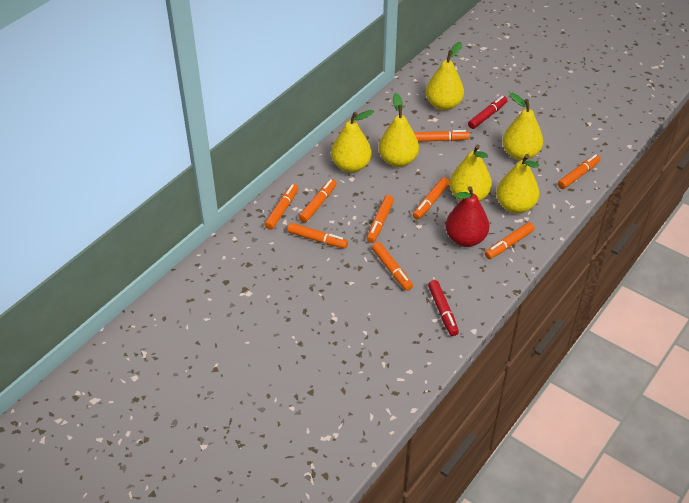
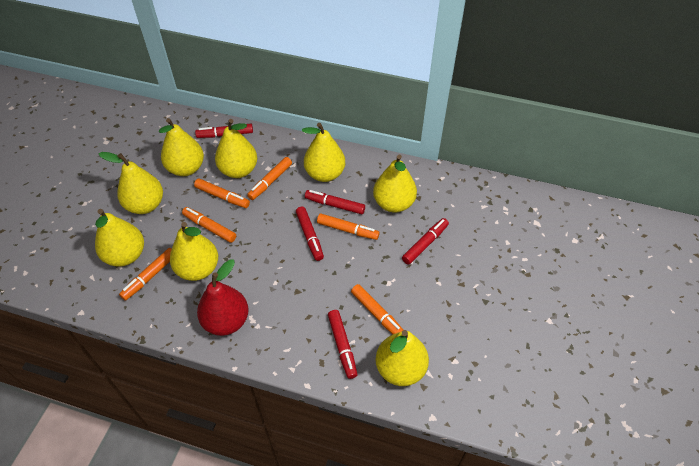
orange marker: 9 -> 6
red marker: 2 -> 5
yellow pear: 6 -> 8

